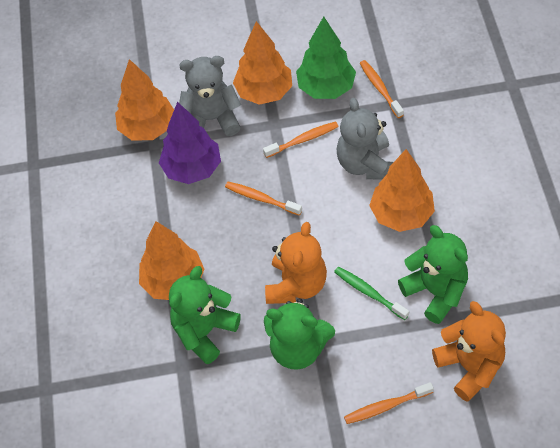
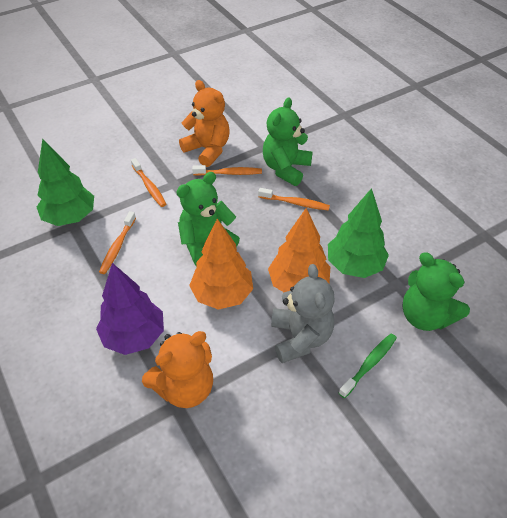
green tree: 1 -> 2
grey teddy bear: 2 -> 1
orange tree: 4 -> 2

